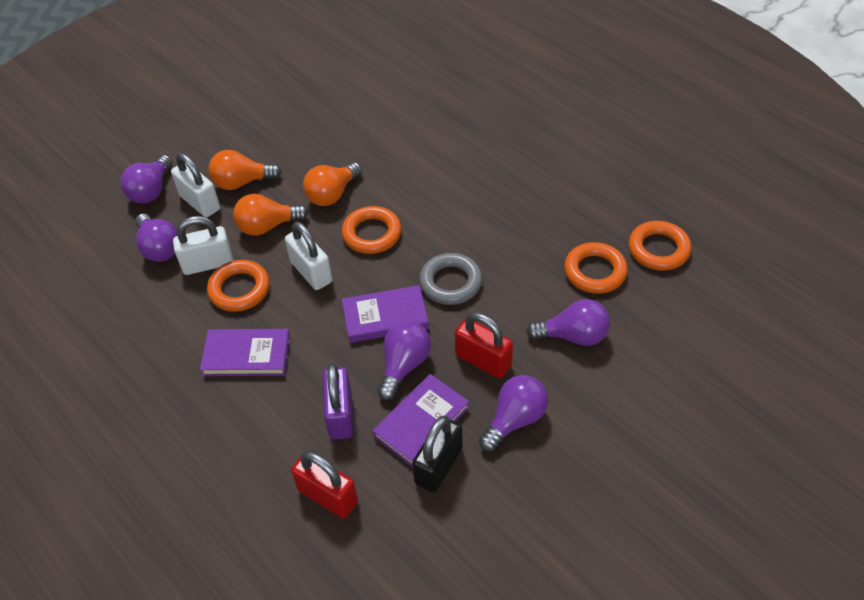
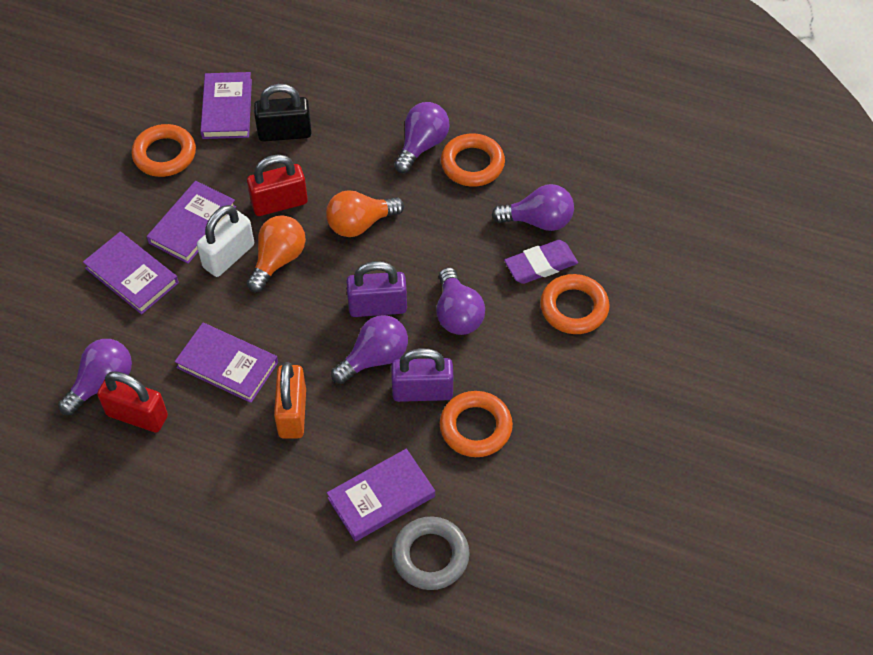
orange light bulb: 3 -> 2
orange padlock: 0 -> 1
purple book: 3 -> 5
purple eraser: 0 -> 1
purple padlock: 1 -> 2
white padlock: 3 -> 1

